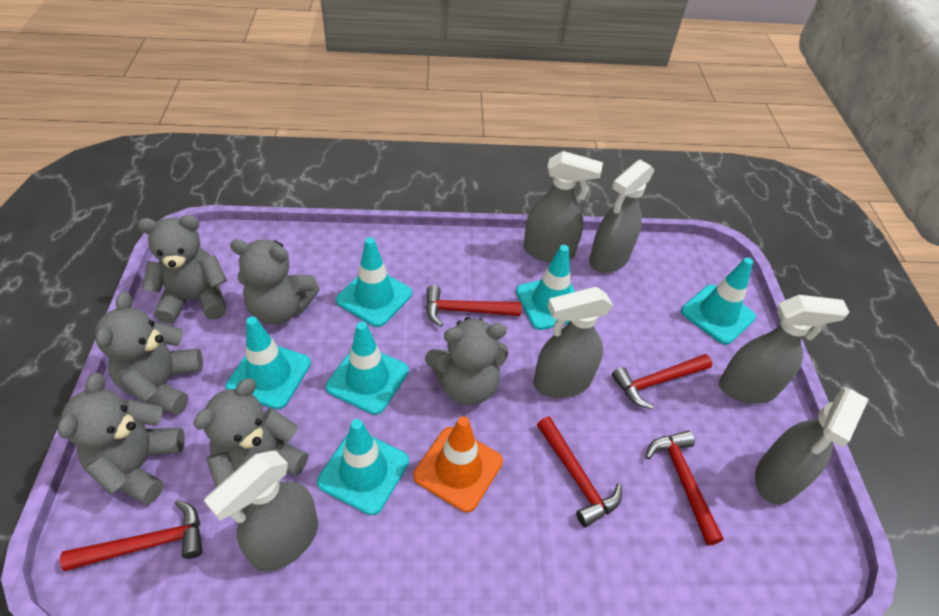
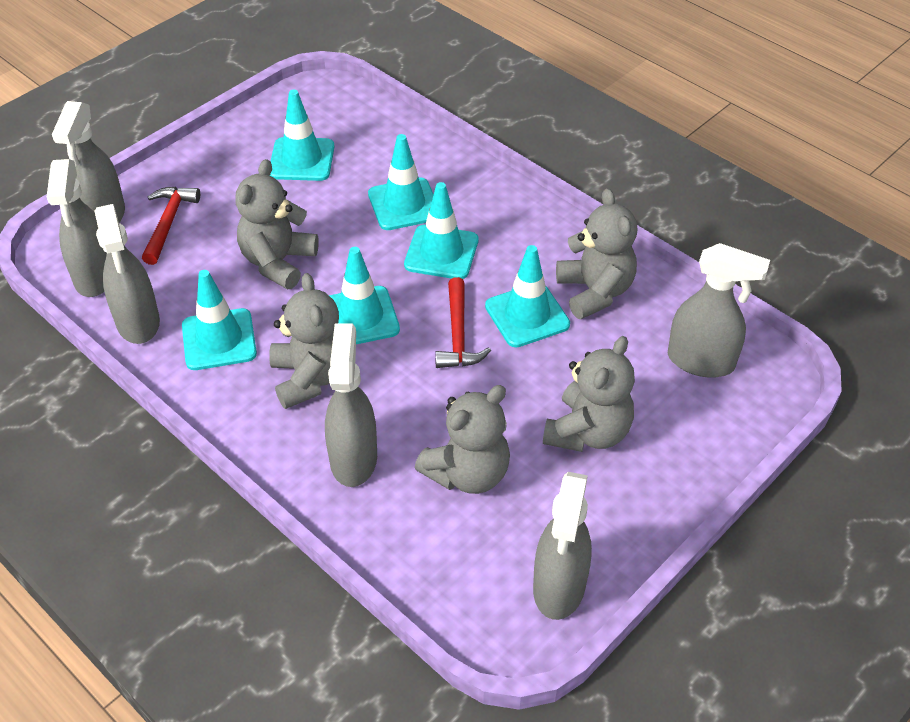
grey teddy bear: 6 -> 5
orange traffic cone: 1 -> 0
red hammer: 5 -> 2

